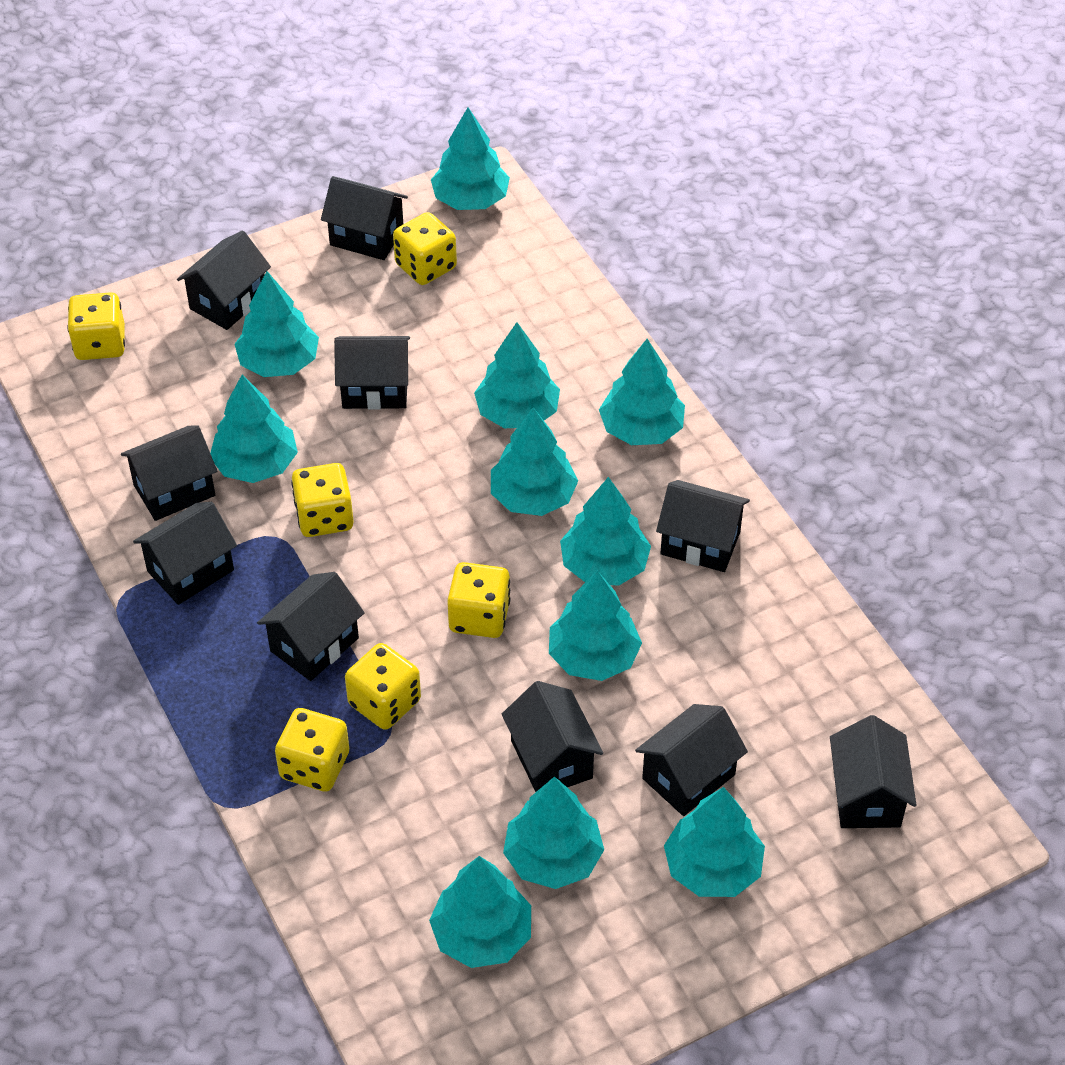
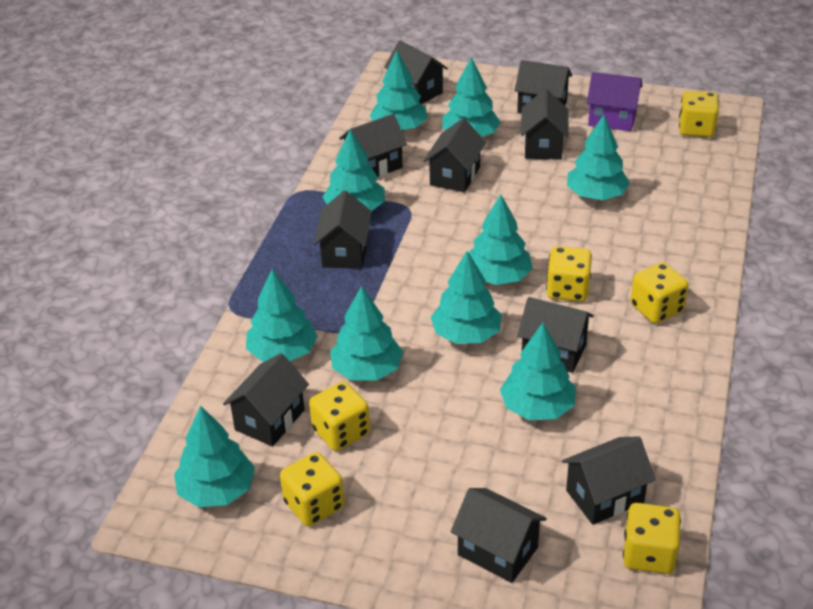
purple house: 0 -> 1
turquoise tree: 11 -> 10

